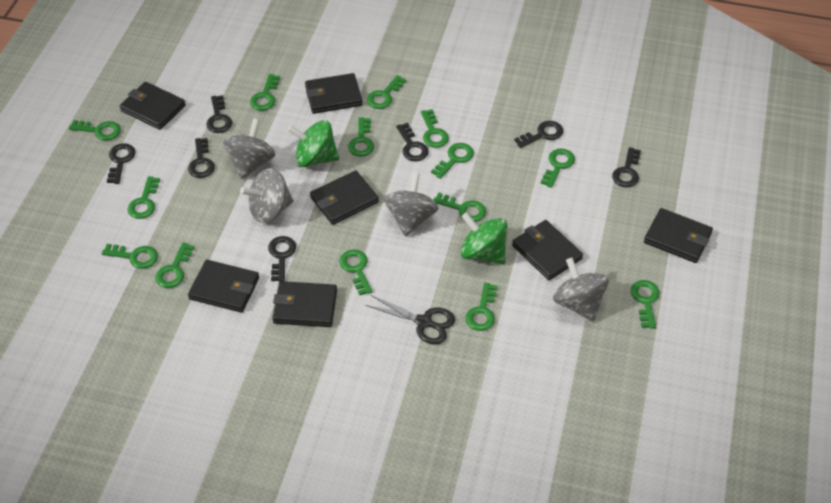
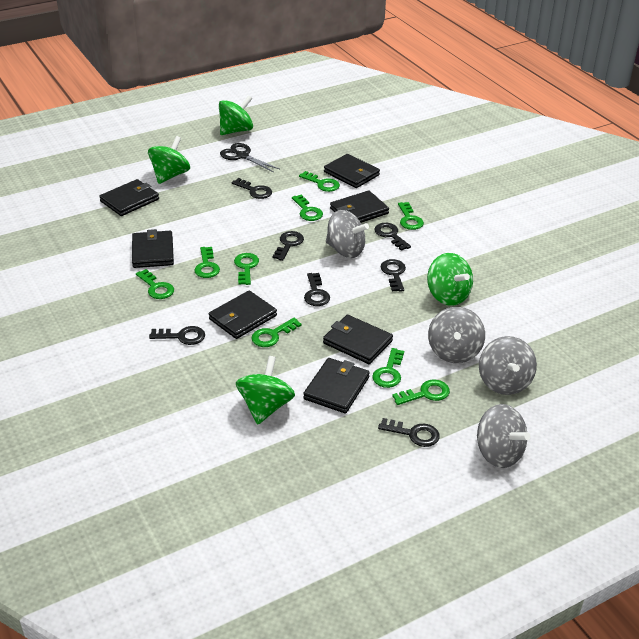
green key: 14 -> 9
green spinning top: 2 -> 4

